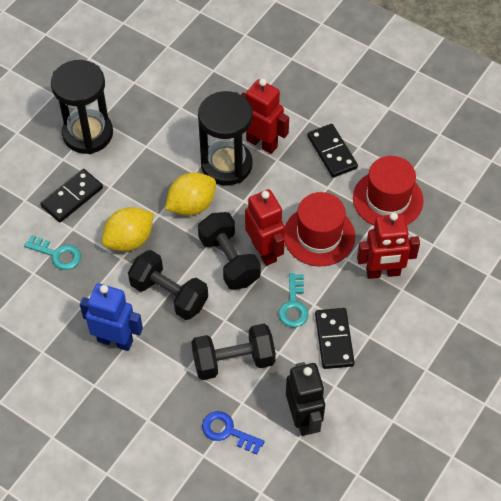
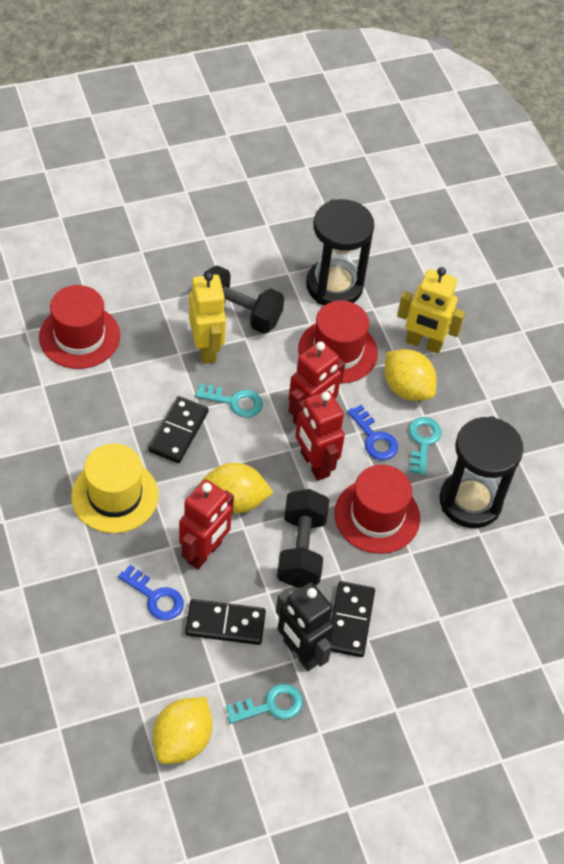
black dumbbell: 3 -> 2
blue key: 1 -> 2
blue robot: 1 -> 0
red hat: 2 -> 3
turquoise key: 2 -> 3
yellow hat: 0 -> 1
yellow lemon: 2 -> 3
yellow robot: 0 -> 2

